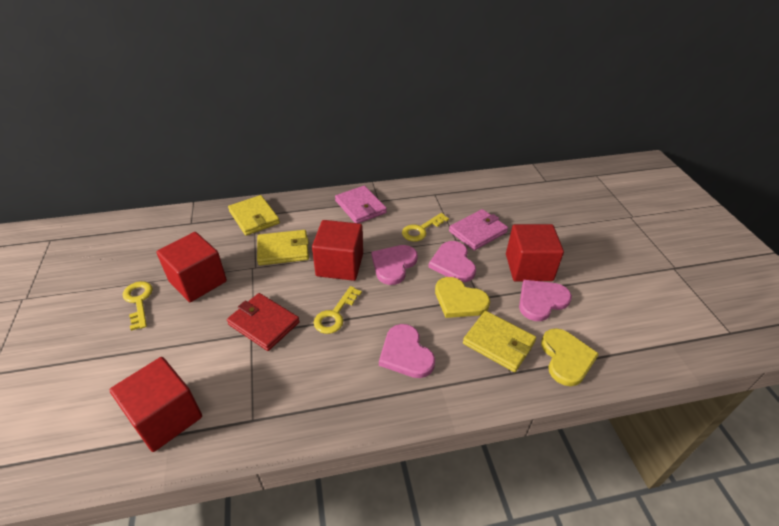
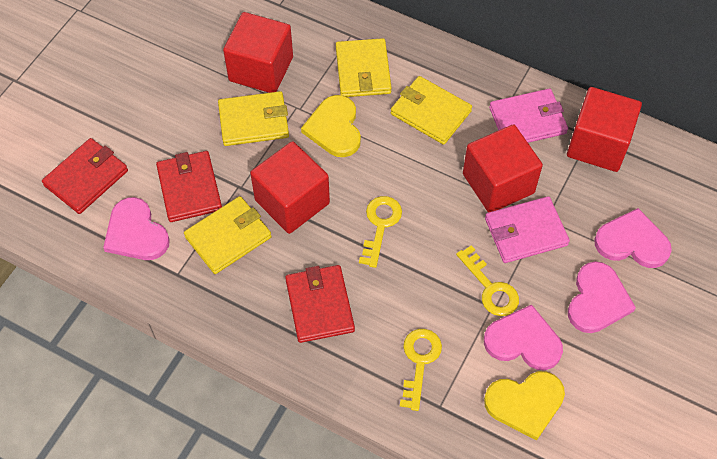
red wallet: 1 -> 3
yellow wallet: 3 -> 4

